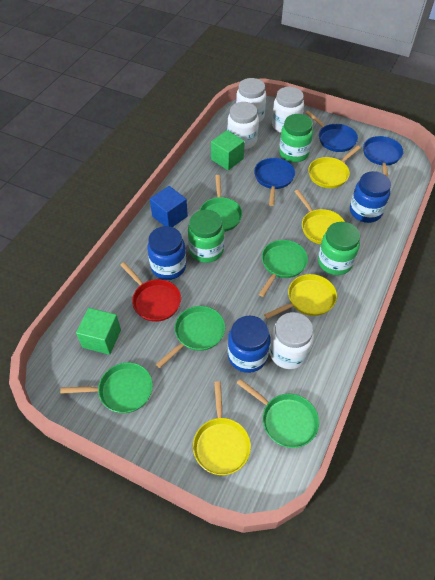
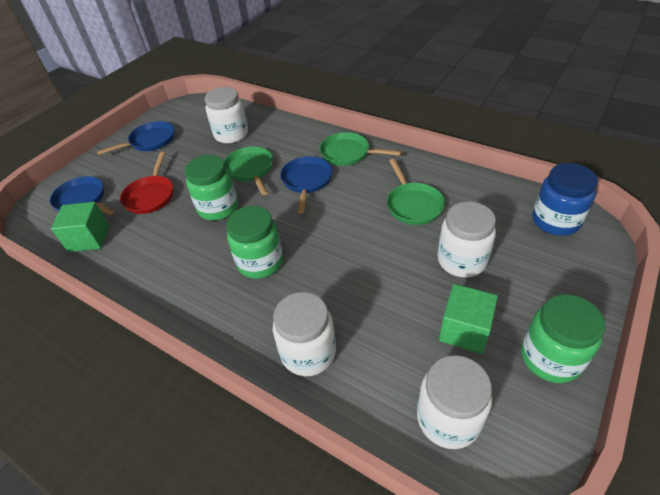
blue cube: 1 -> 0
blue jar: 3 -> 1
green pan: 5 -> 3
yellow pan: 4 -> 0

